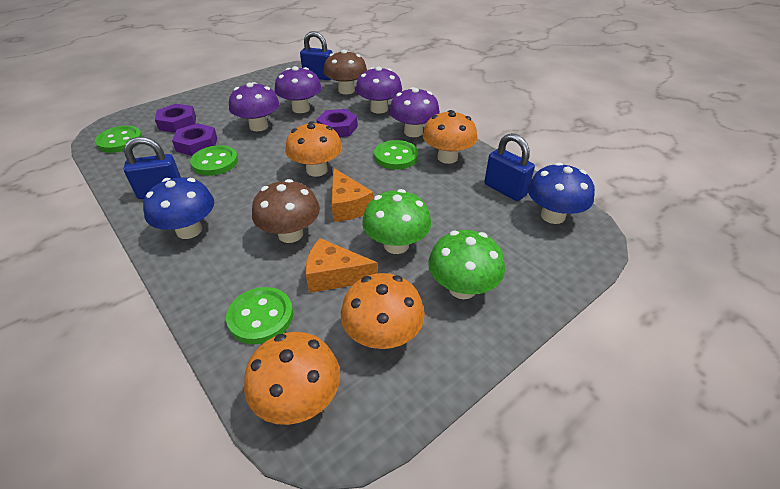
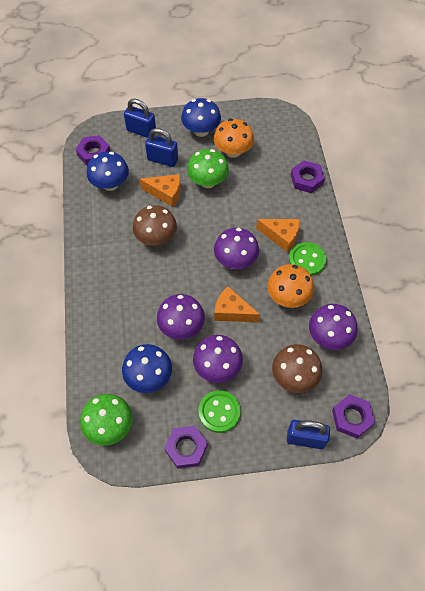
blue mushroom: 2 -> 3
green button: 4 -> 2
orange cheese: 2 -> 3
orange mushroom: 4 -> 2
purple nut: 3 -> 4

